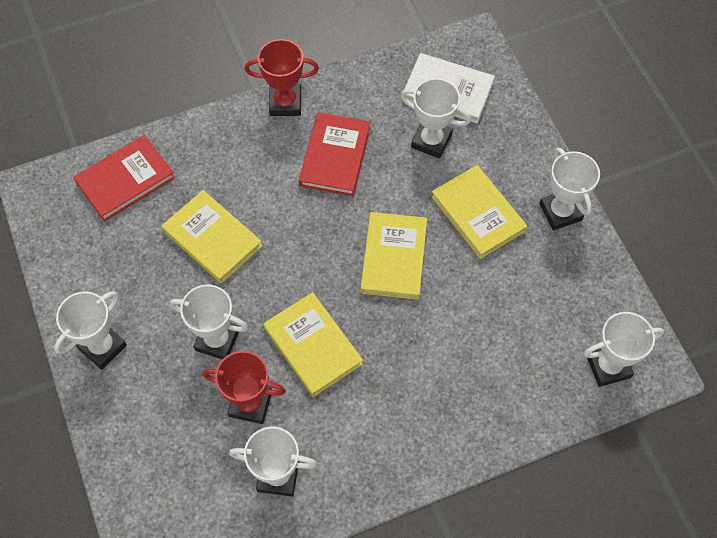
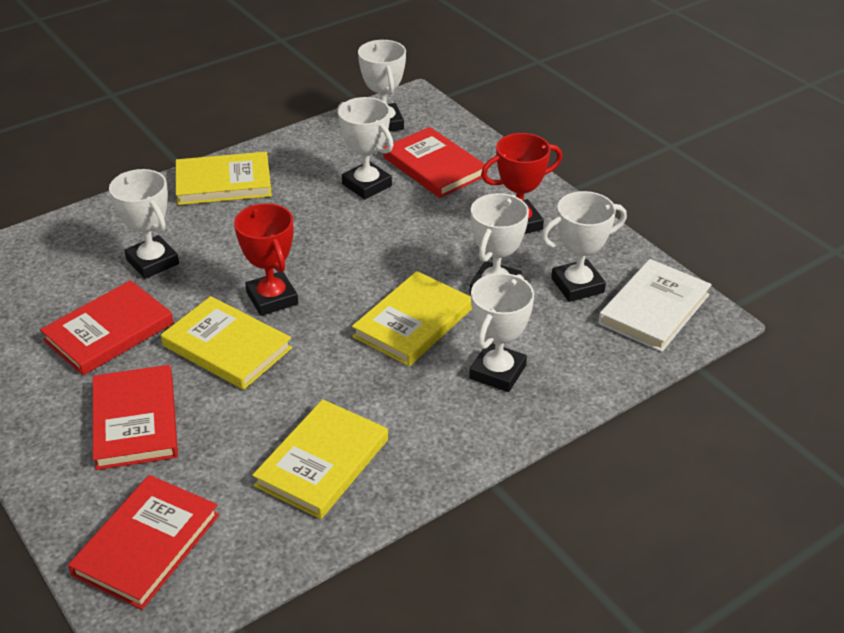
red book: 2 -> 4

